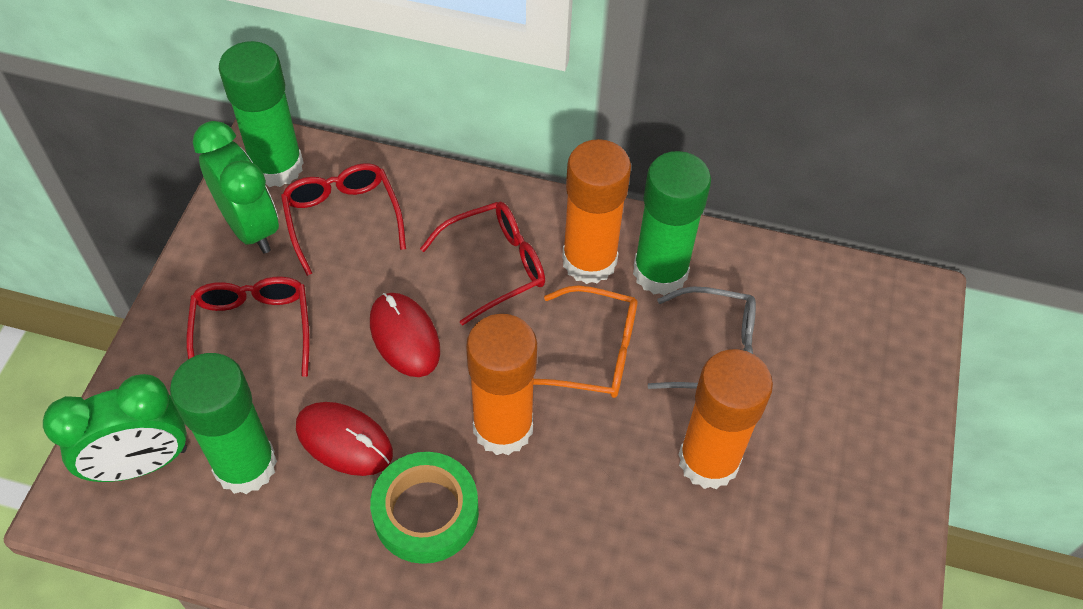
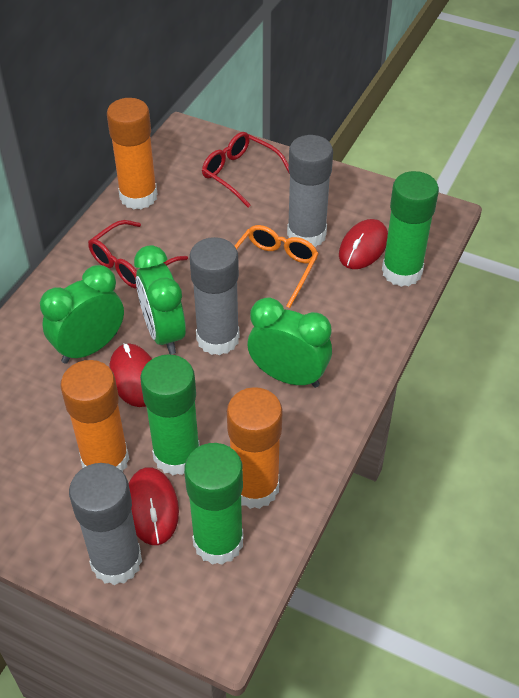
green clock: 2 -> 3
green tape: 1 -> 0
grey glasses: 1 -> 0
grey glue stick: 0 -> 3
red glasses: 3 -> 2
red mouse: 2 -> 3

